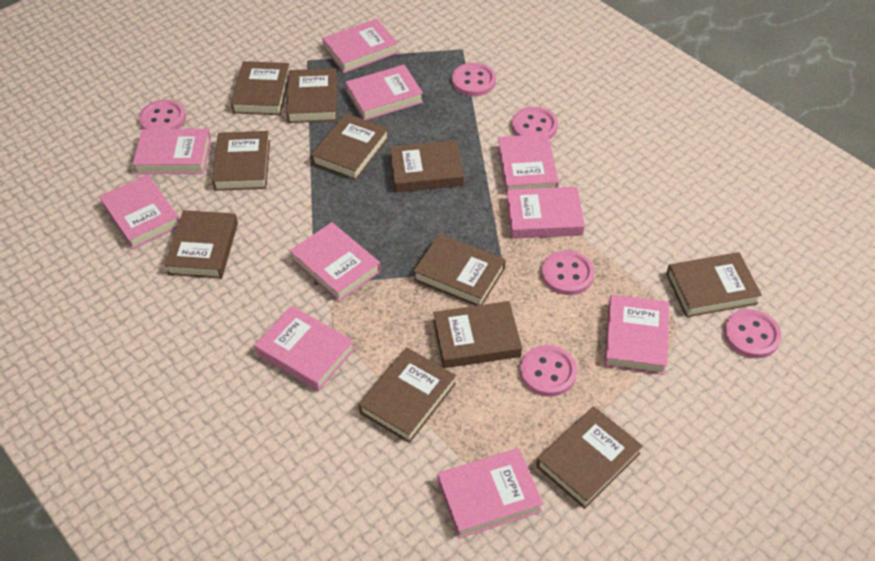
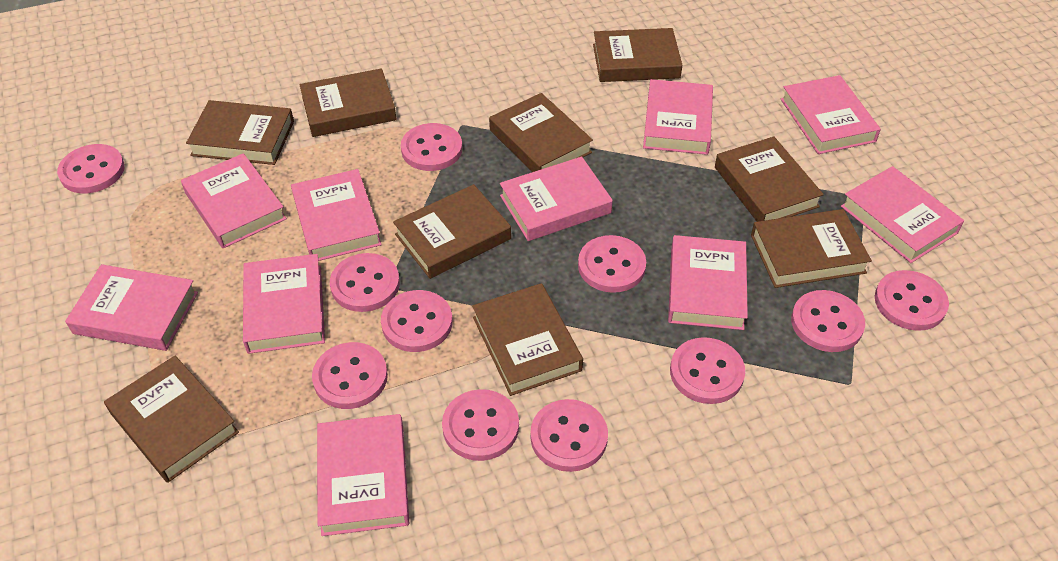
brown book: 11 -> 9
pink button: 6 -> 11

